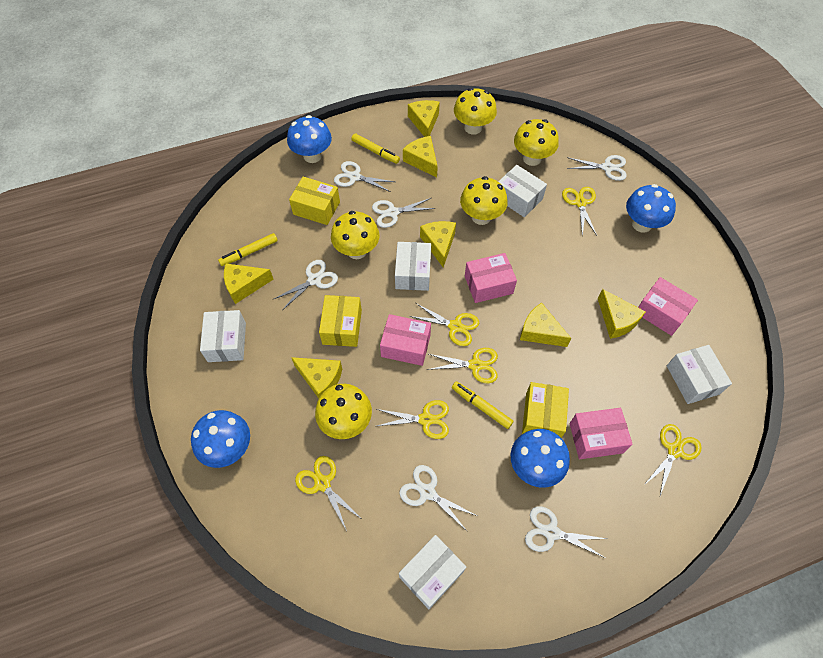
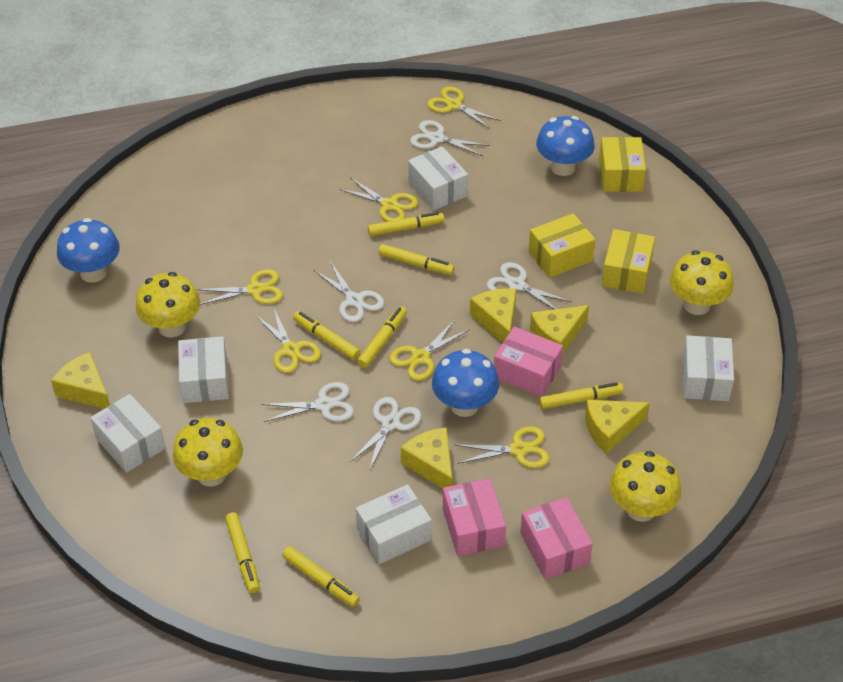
blue mushroom: 4 -> 3
pink box: 4 -> 3
white scissors: 6 -> 5
yellow cheese: 7 -> 5
yellow marker: 3 -> 7
yellow mushroom: 5 -> 4

